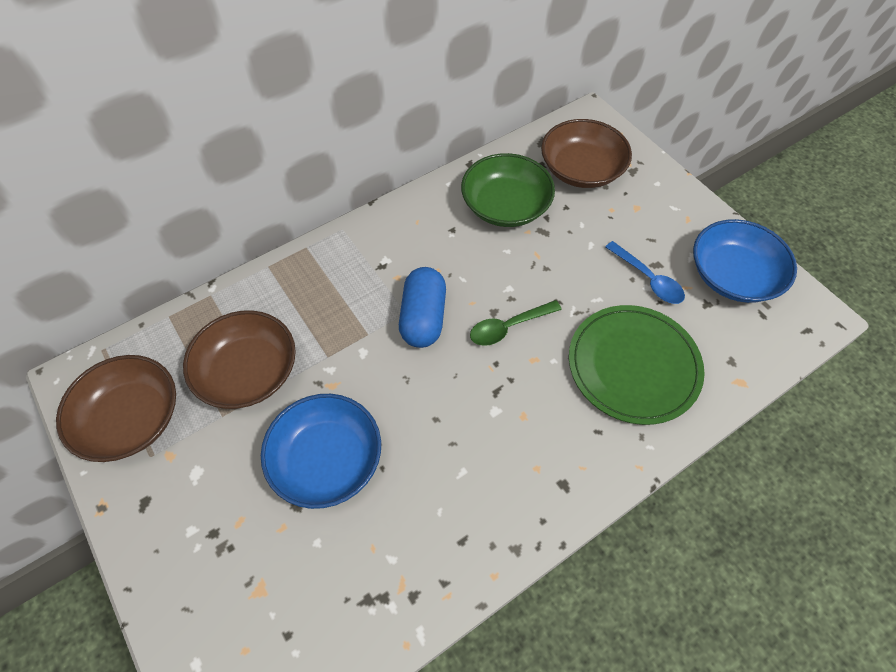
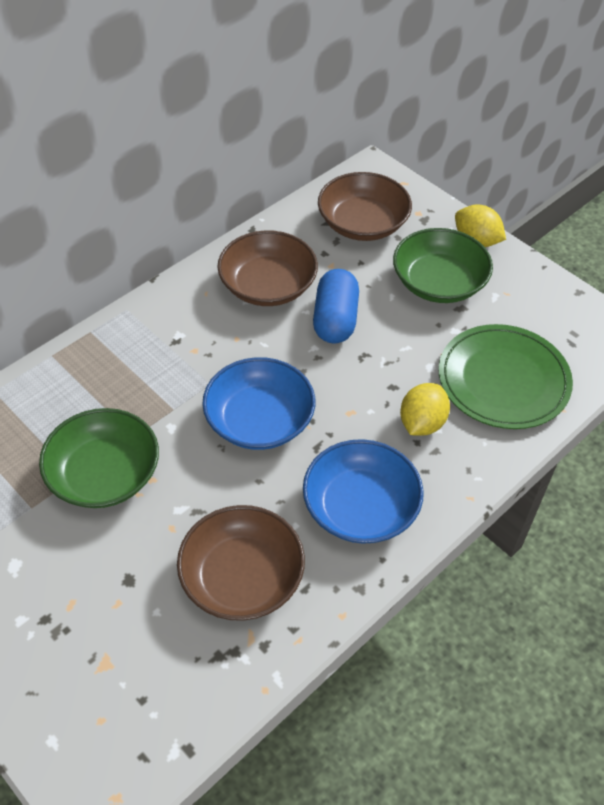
blue spoon: 1 -> 0
green bowl: 1 -> 2
green spoon: 1 -> 0
yellow lemon: 0 -> 2

